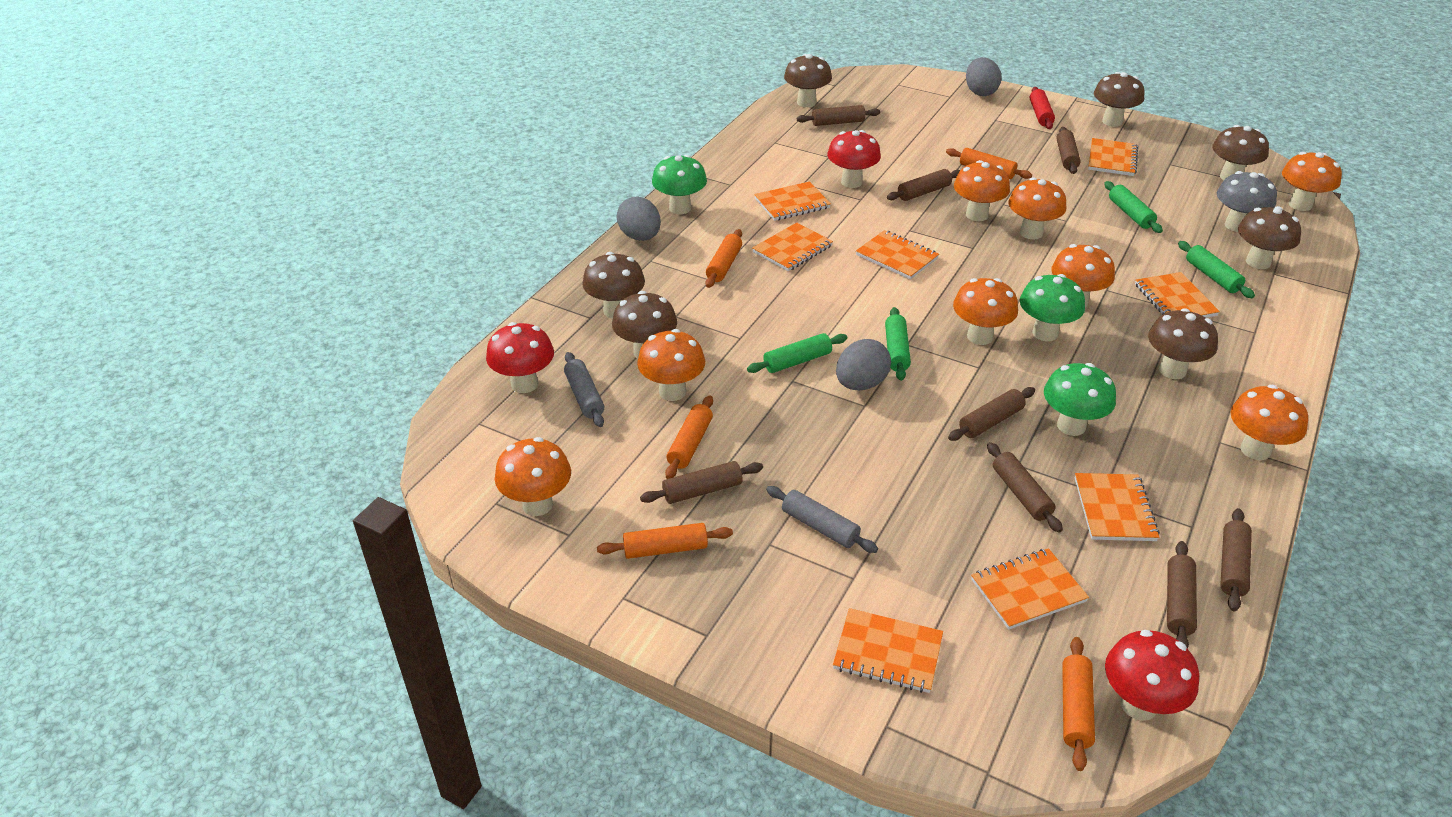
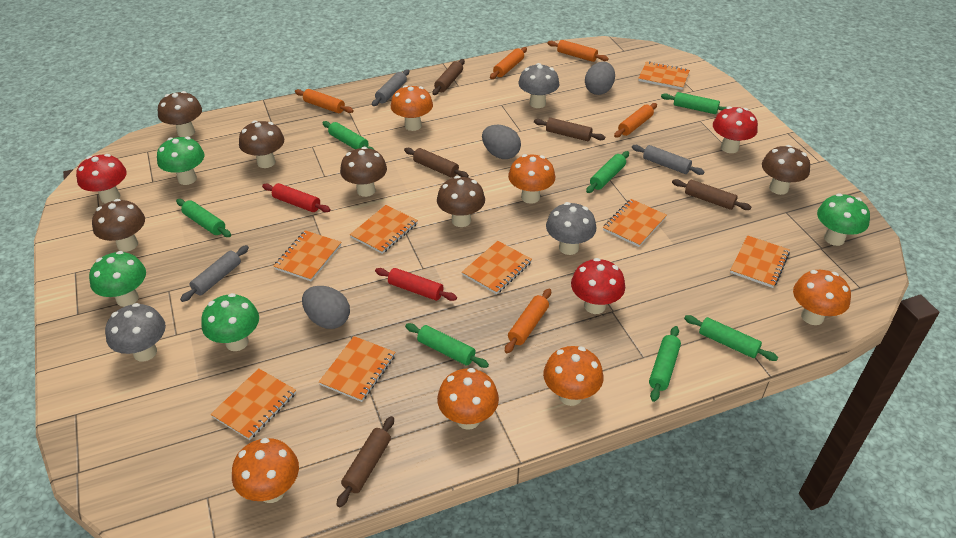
brown mushroom: 7 -> 6
brown rolling pin: 8 -> 5
green mushroom: 3 -> 4
green rolling pin: 4 -> 7
grey mushroom: 1 -> 3
grey rolling pin: 2 -> 3
orange mushroom: 8 -> 6
red rolling pin: 1 -> 2

